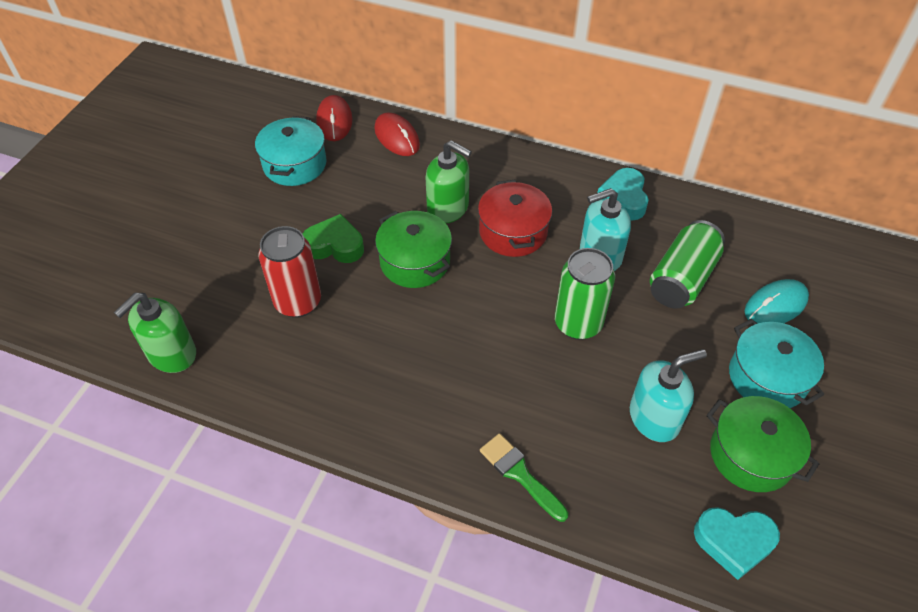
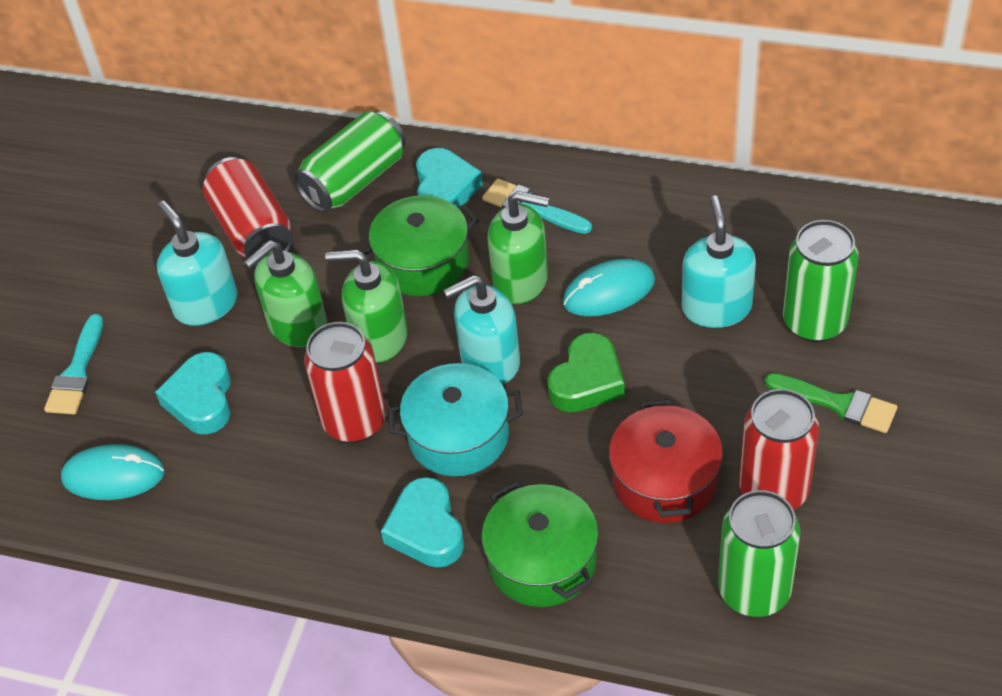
green can: 2 -> 3
green soap dispenser: 2 -> 3
red can: 1 -> 3
red mouse: 2 -> 0
turquoise brush: 0 -> 2
turquoise heart: 2 -> 3
turquoise mouse: 1 -> 2
turquoise pot: 2 -> 1
turquoise soap dispenser: 2 -> 3

